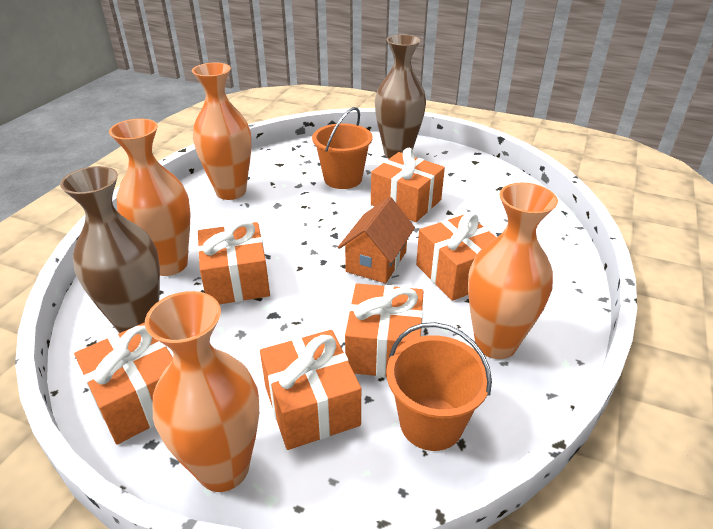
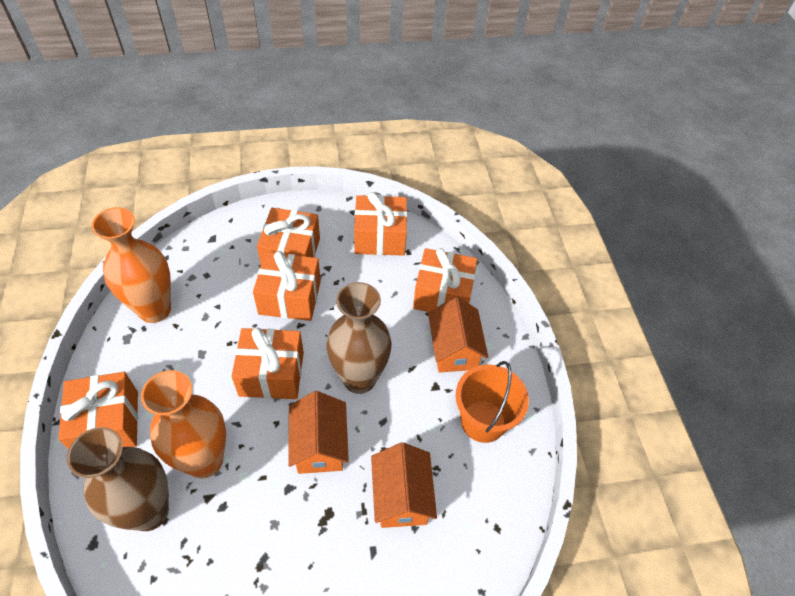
orange bucket: 2 -> 1
orange house: 1 -> 3
orange vase: 4 -> 2

